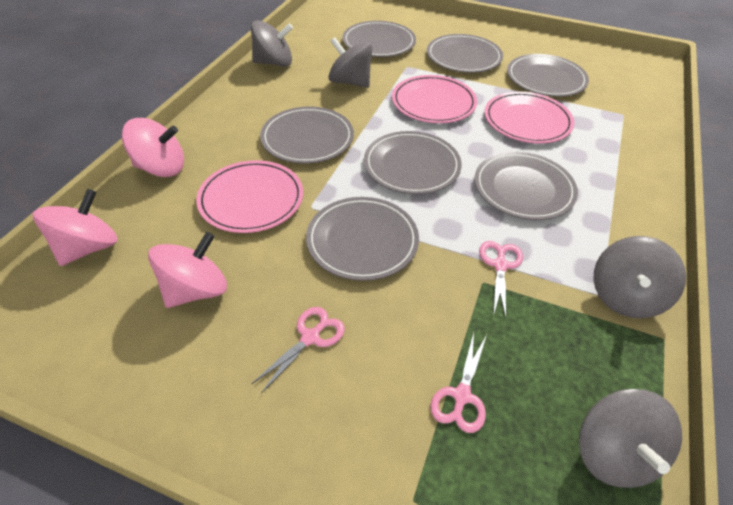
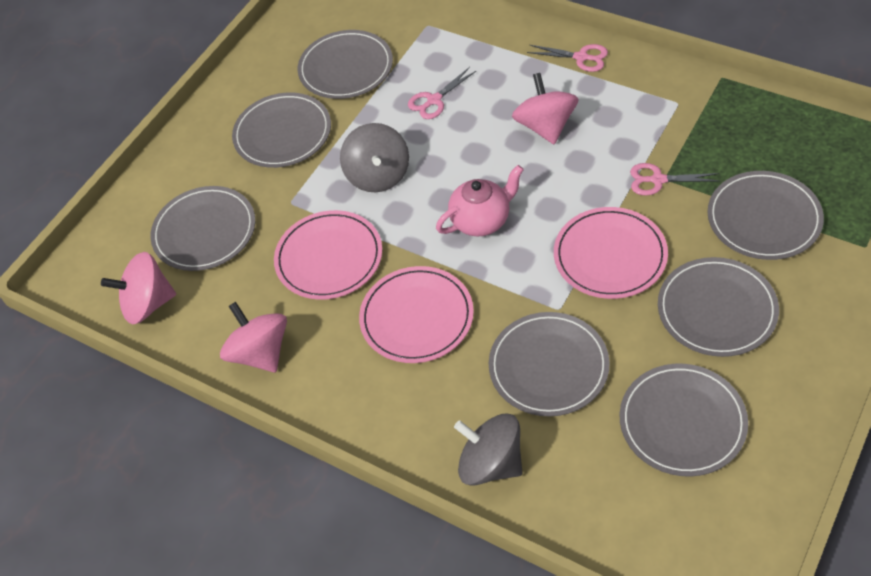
grey spinning top: 4 -> 2
pink teapot: 0 -> 1

